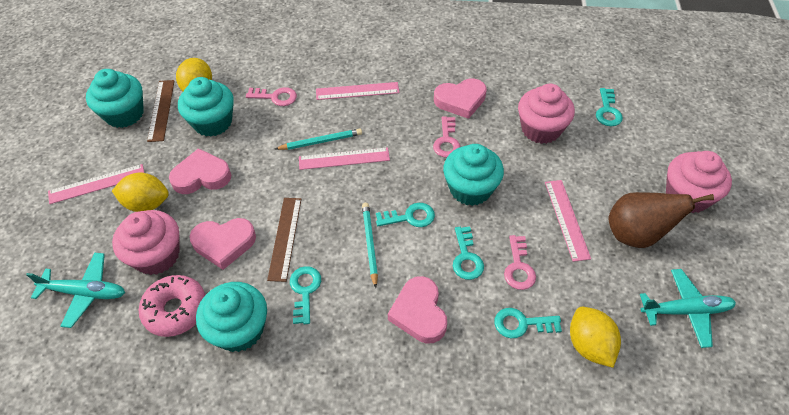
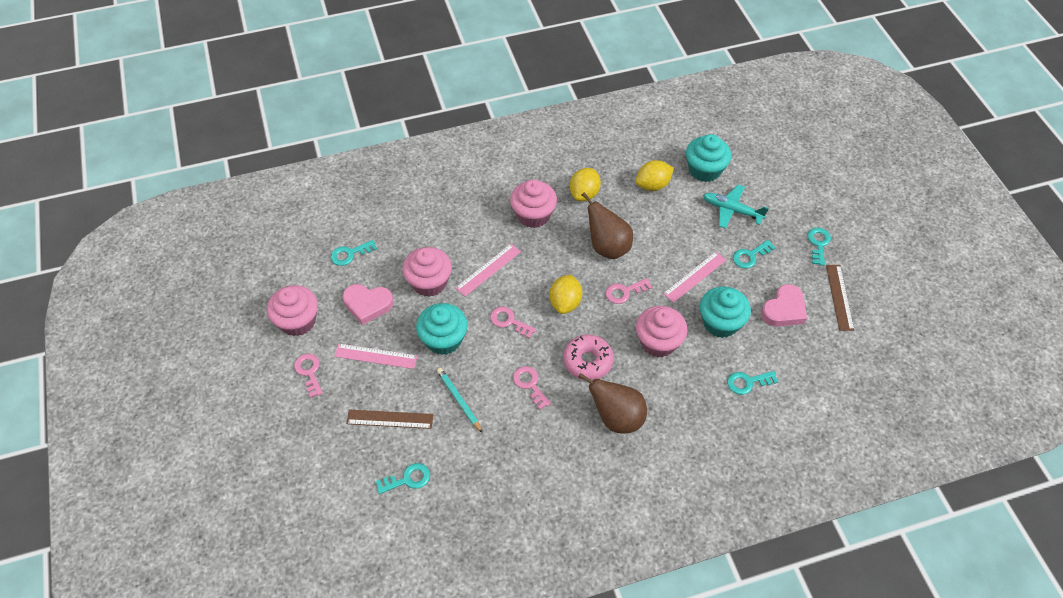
brown pear: 1 -> 2
pink cupcake: 3 -> 4
pink heart: 4 -> 2
pink key: 3 -> 4
pink ruler: 4 -> 3
turquoise cupcake: 4 -> 3
turquoise pencil: 2 -> 1
turquoise plane: 2 -> 1

